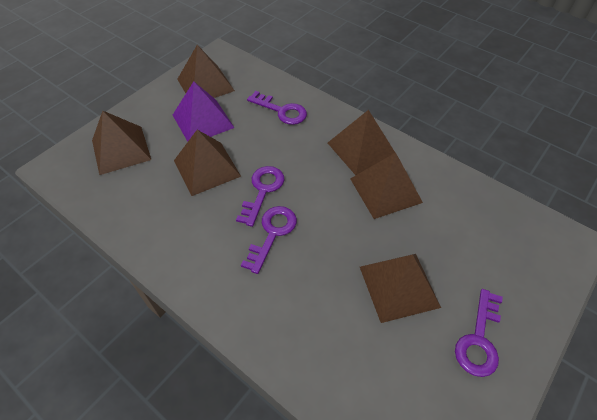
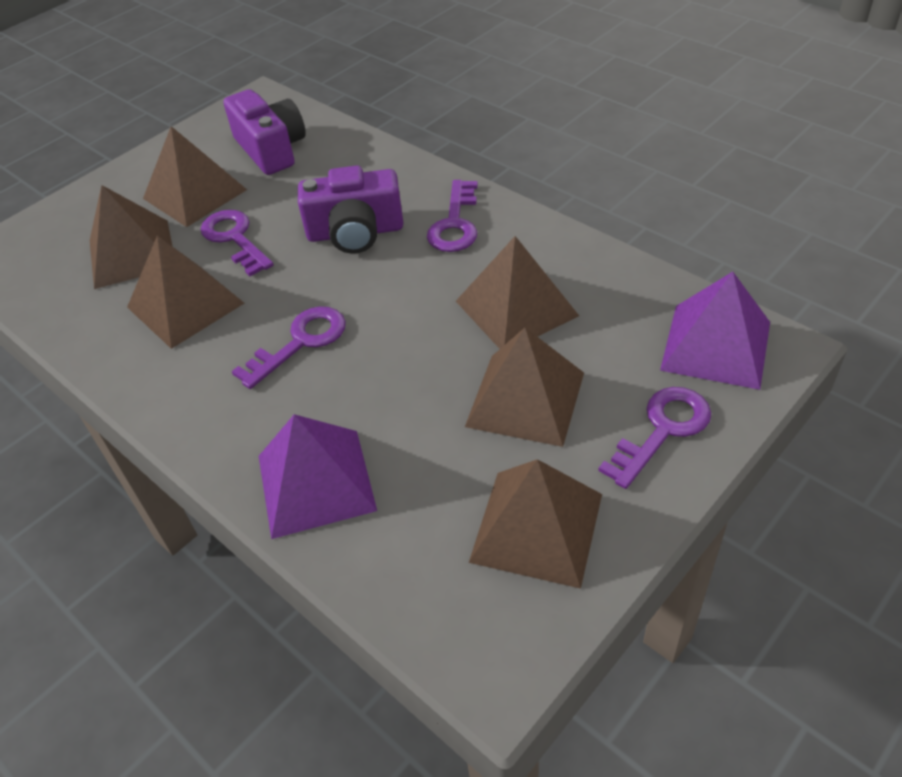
purple camera: 0 -> 2
purple pyramid: 1 -> 2

